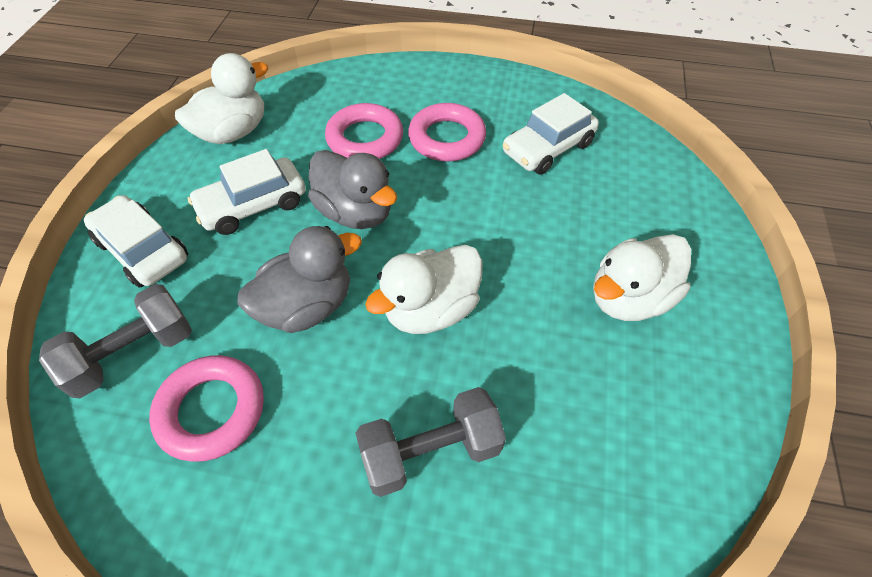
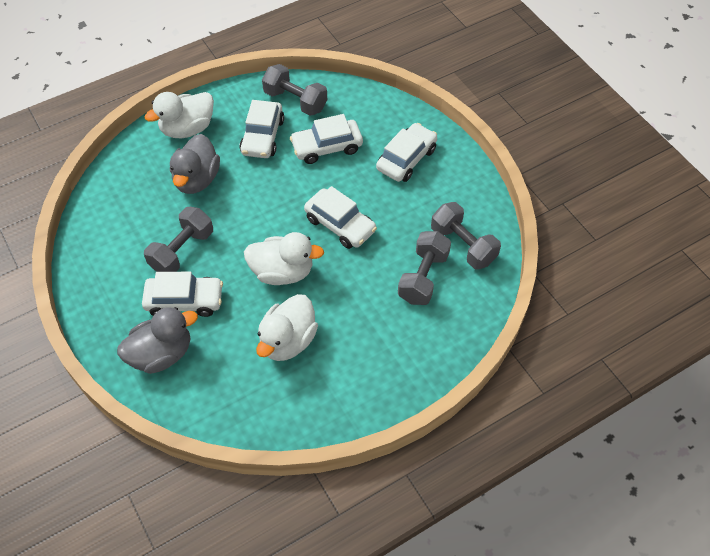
grey dumbbell: 2 -> 4
pink ring: 3 -> 0
white car: 3 -> 5

